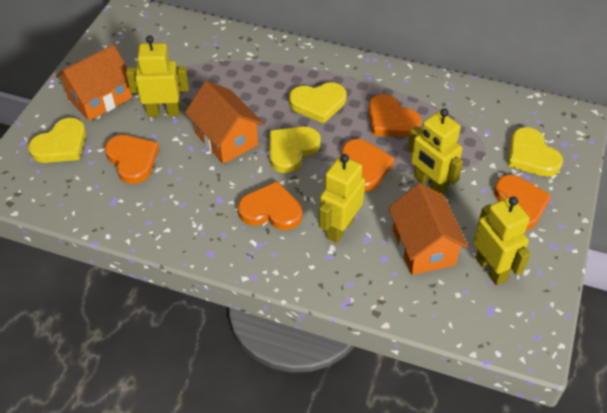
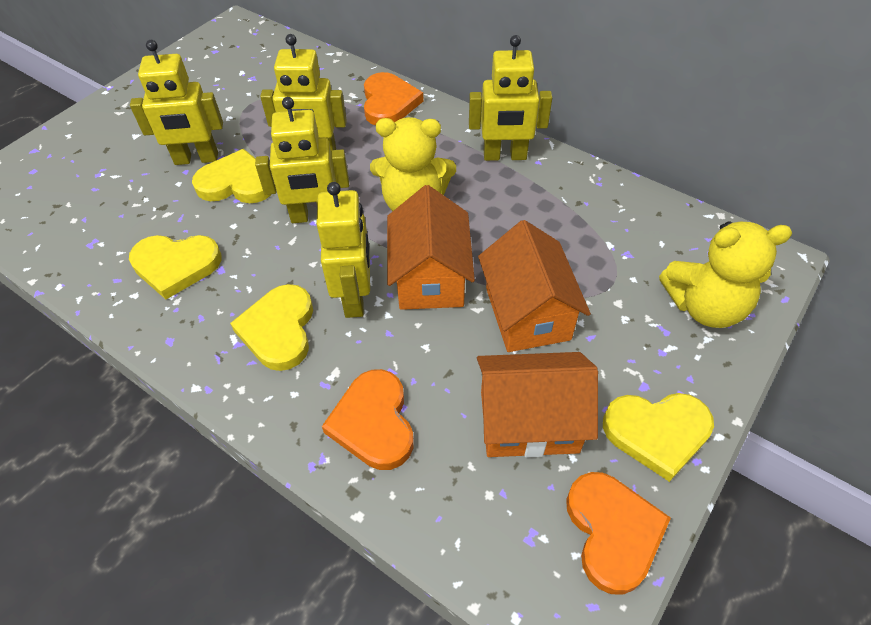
orange heart: 5 -> 3
yellow robot: 4 -> 5
yellow teddy bear: 0 -> 2

